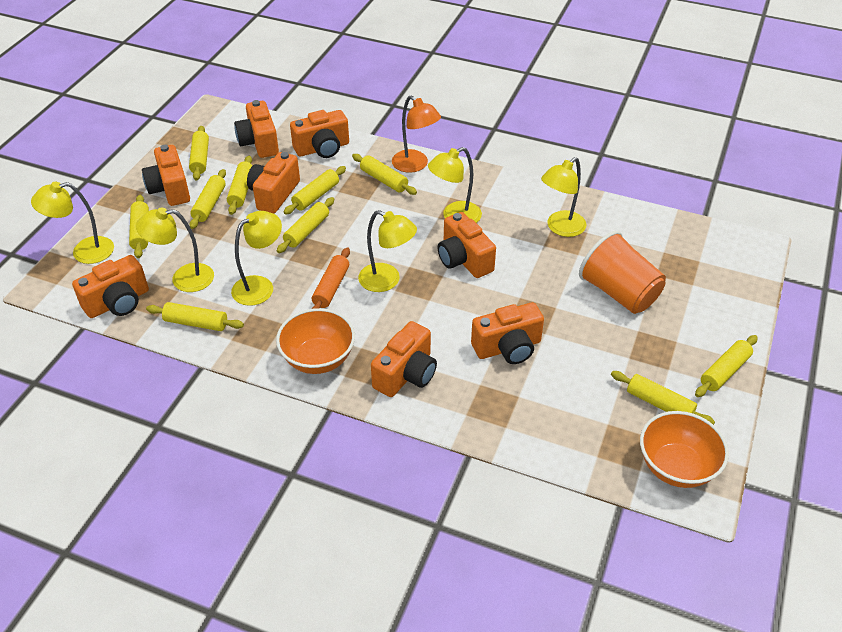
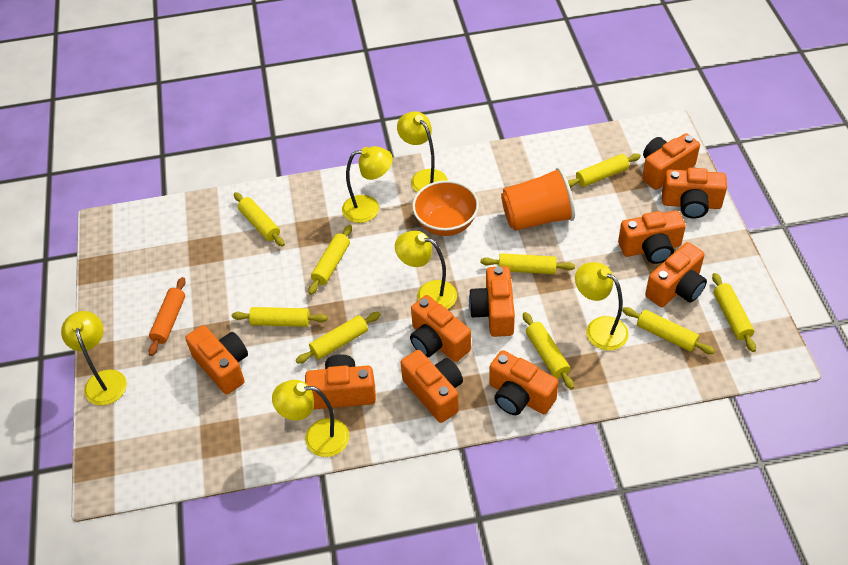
orange bowl: 2 -> 1
orange camera: 8 -> 10
orange lamp: 1 -> 0
yellow rolling pin: 10 -> 9

